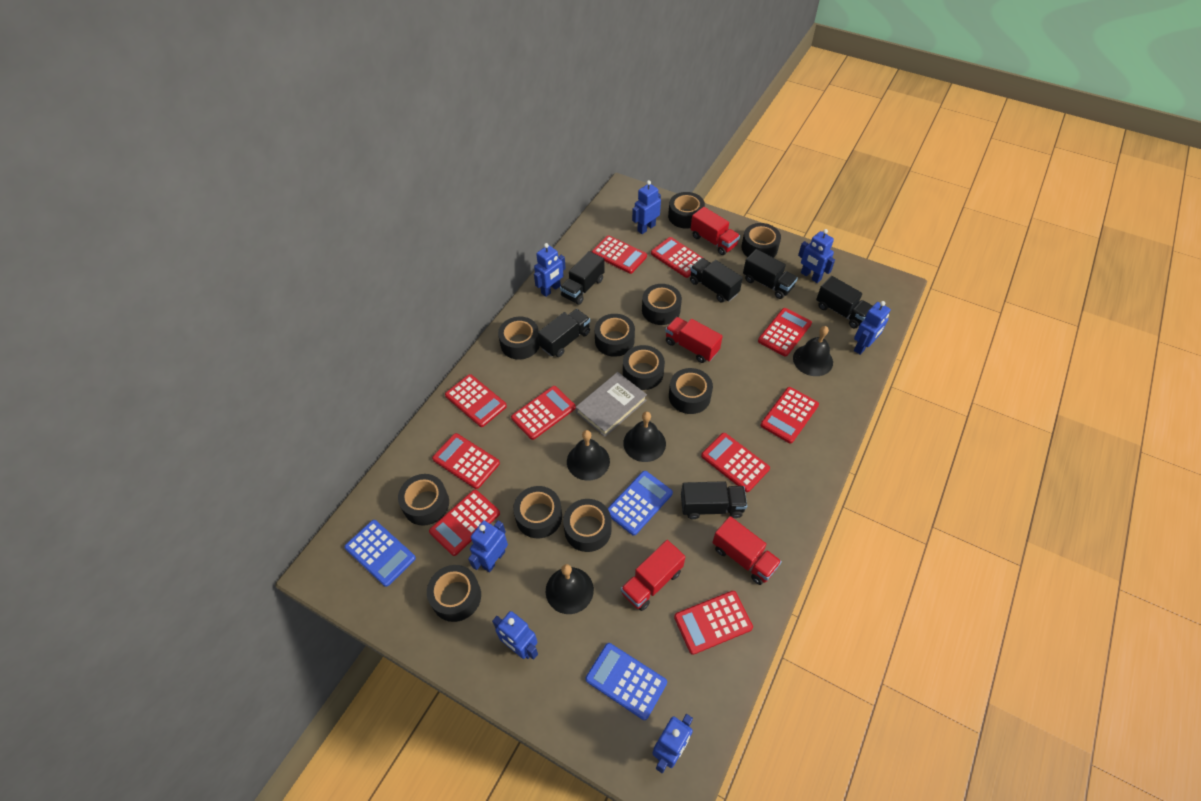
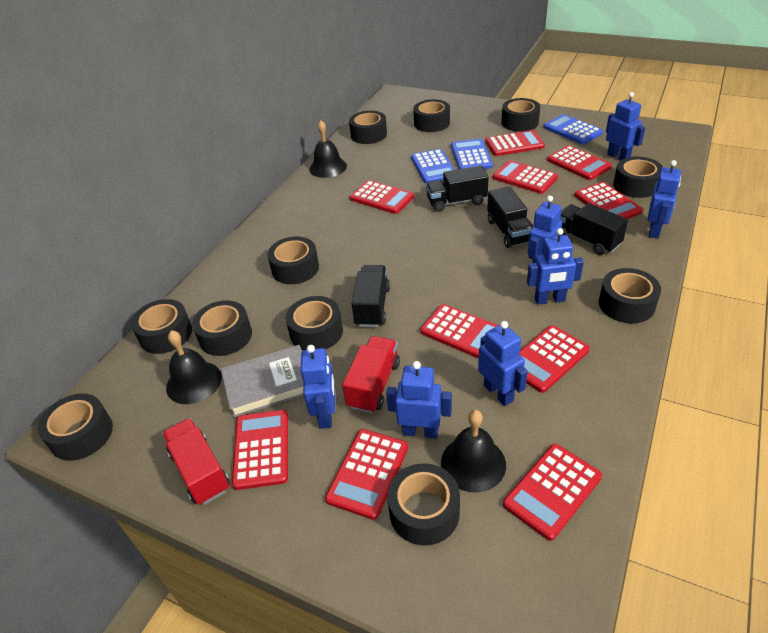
black bell: 4 -> 3
black truck: 6 -> 4
red truck: 4 -> 2

